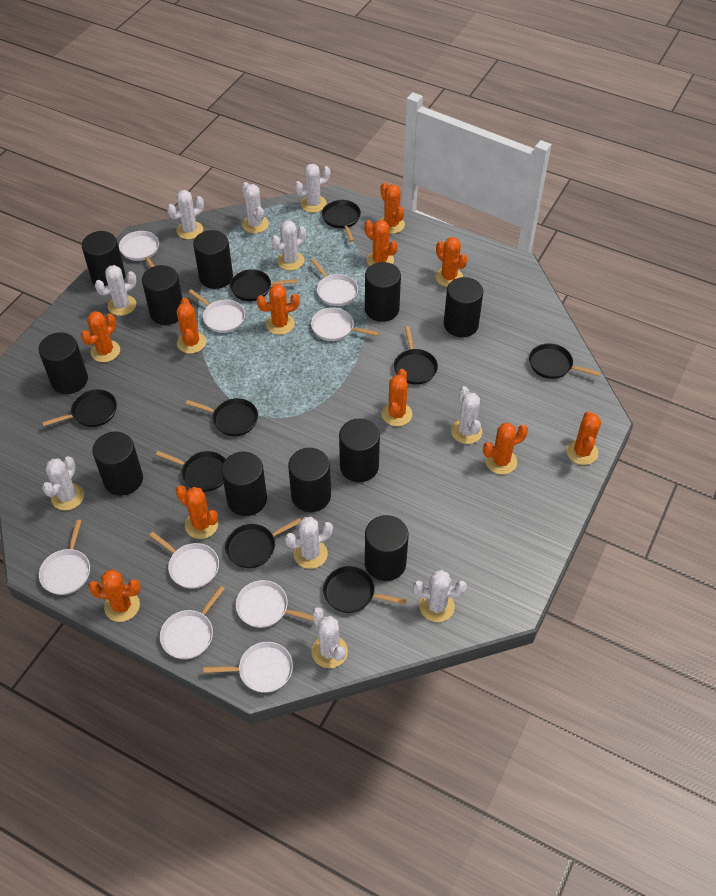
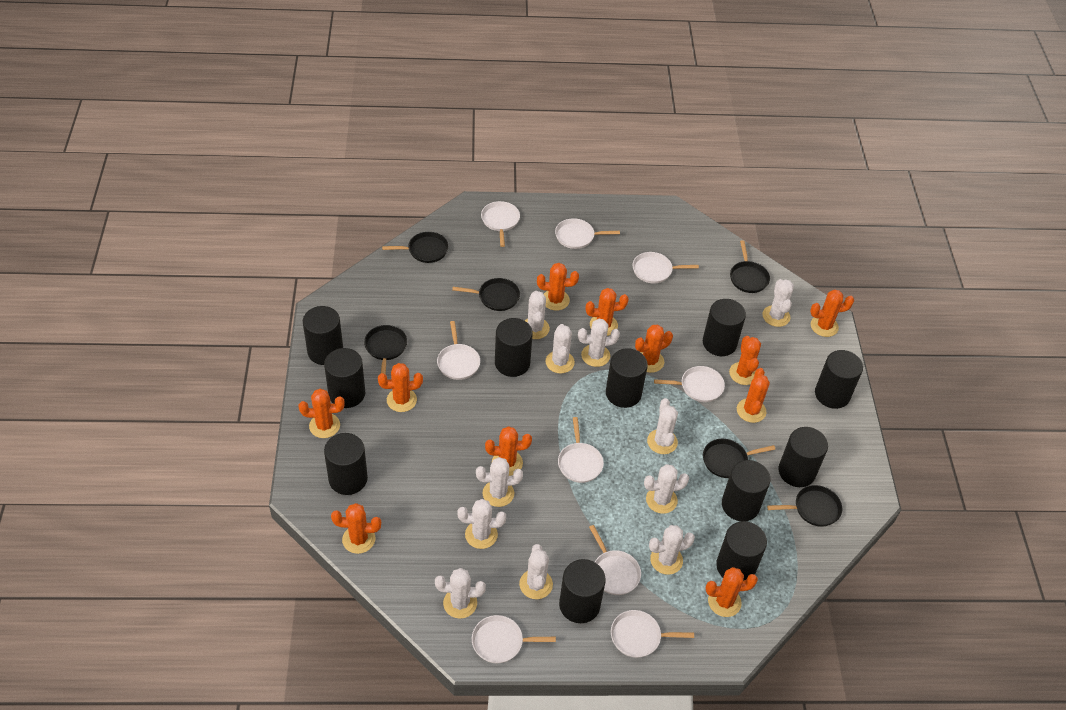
black pan: 9 -> 6
white cactus: 10 -> 11

